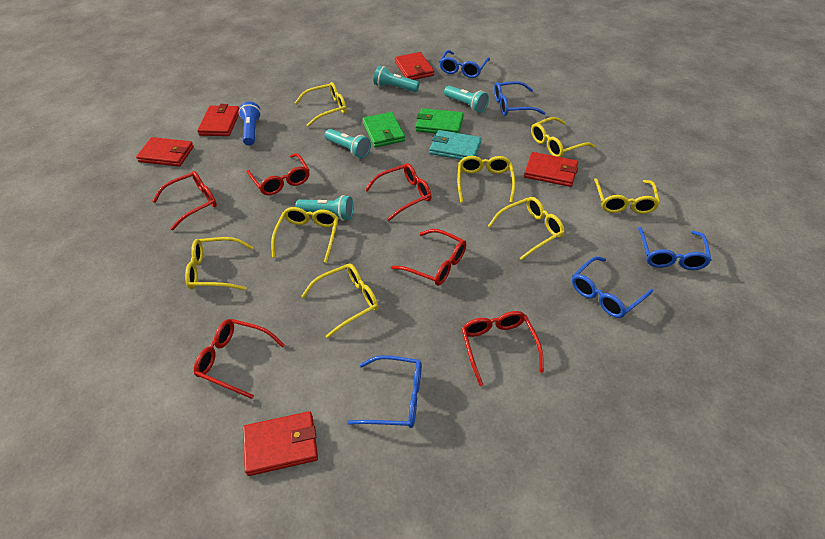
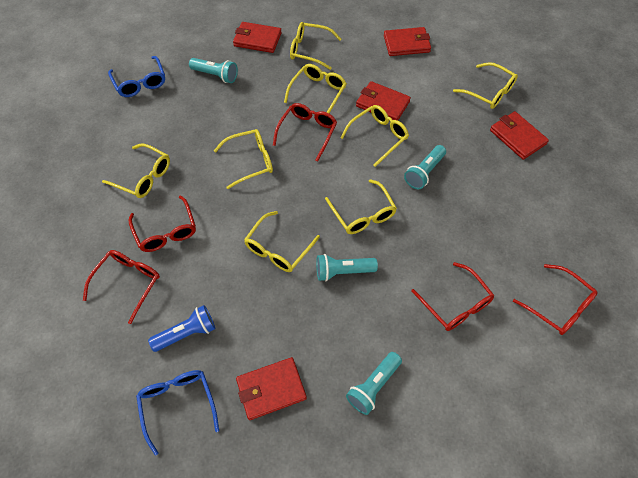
blue glasses: 5 -> 2
green wallet: 2 -> 0
red glasses: 6 -> 5
turquoise wallet: 1 -> 0

